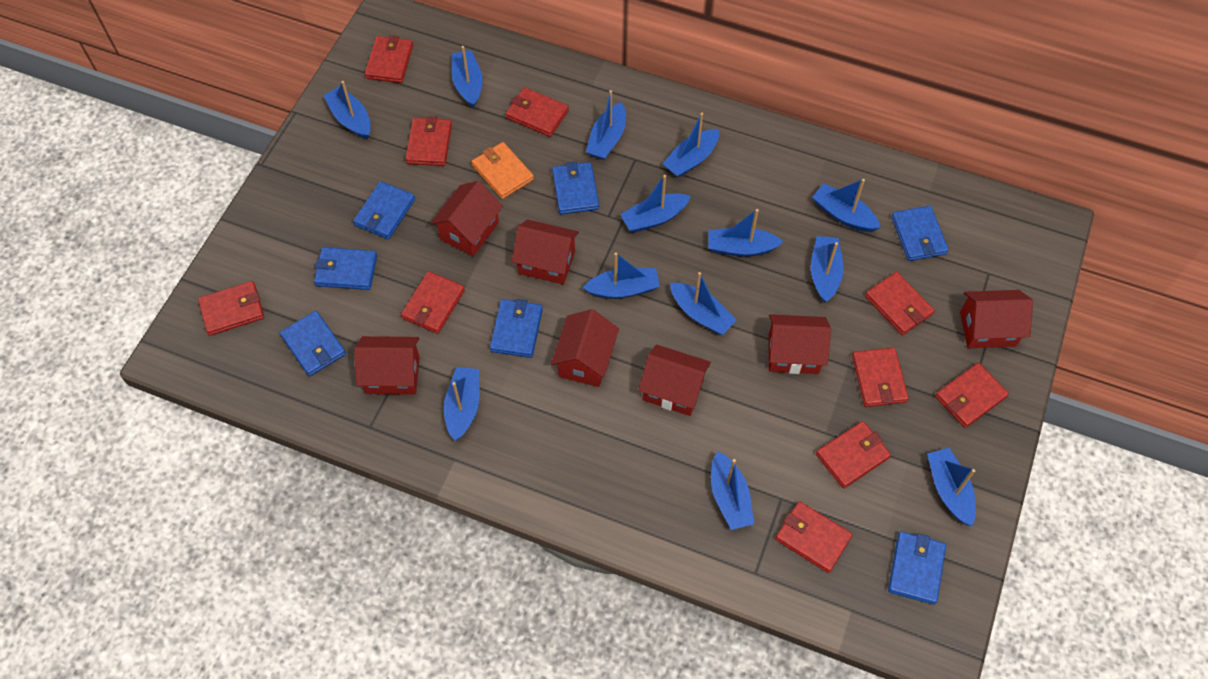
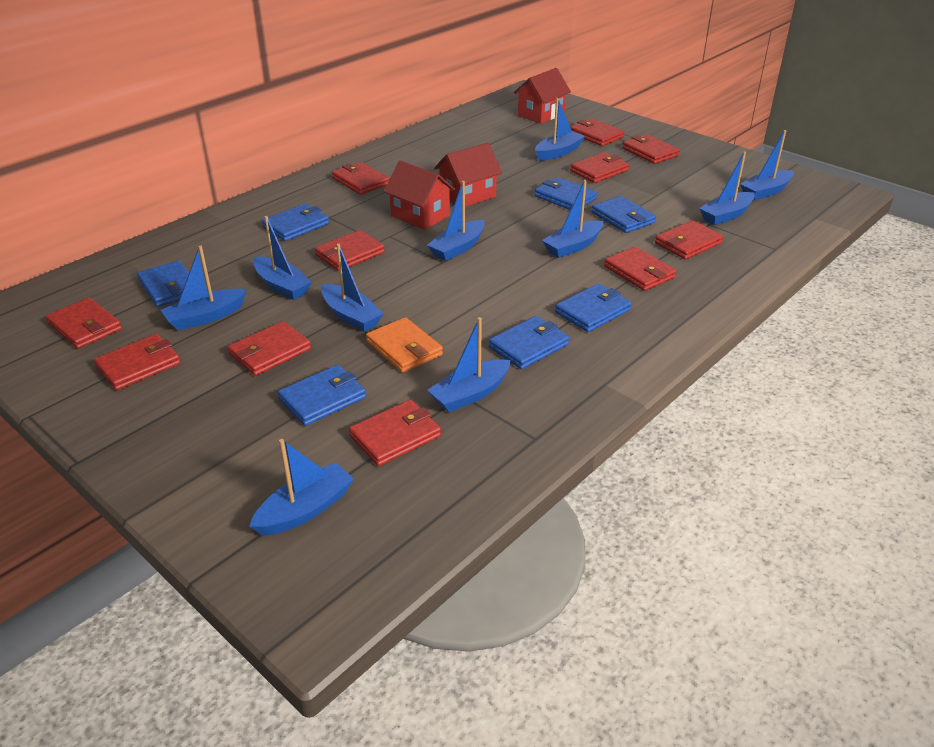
blue boat: 13 -> 10
red house: 7 -> 3
red wallet: 10 -> 11

